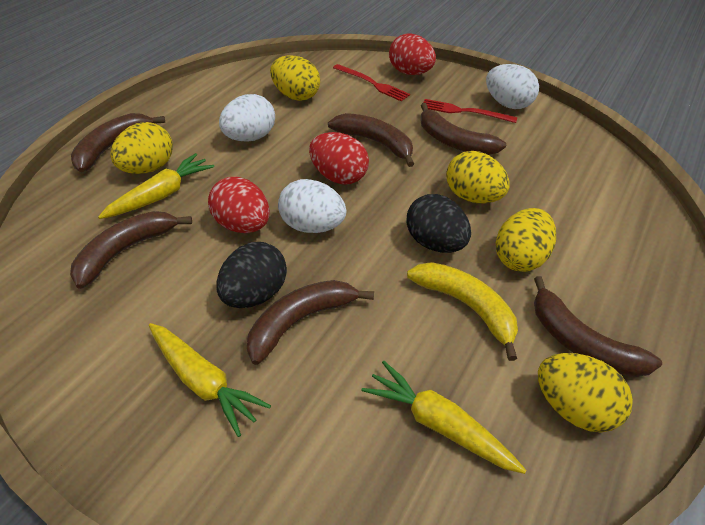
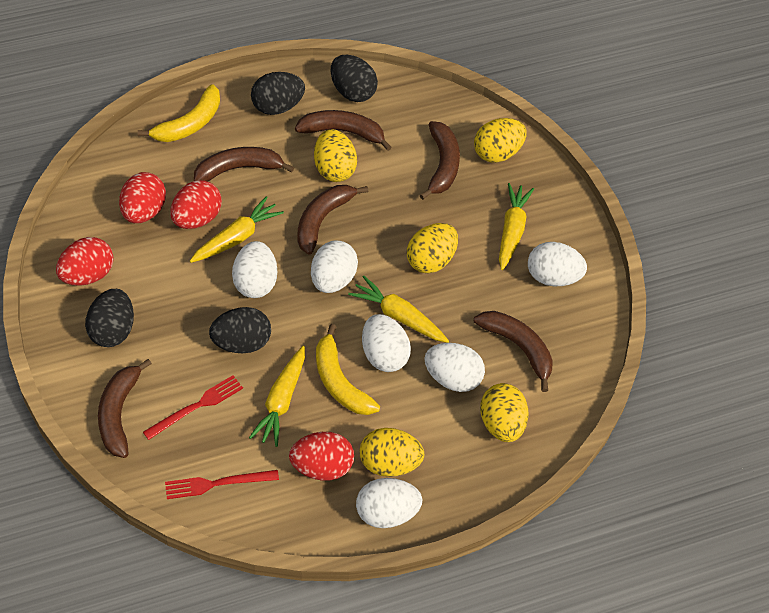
black egg: 2 -> 4
red egg: 3 -> 4
white egg: 3 -> 6
yellow banana: 1 -> 2
yellow carrot: 3 -> 4

